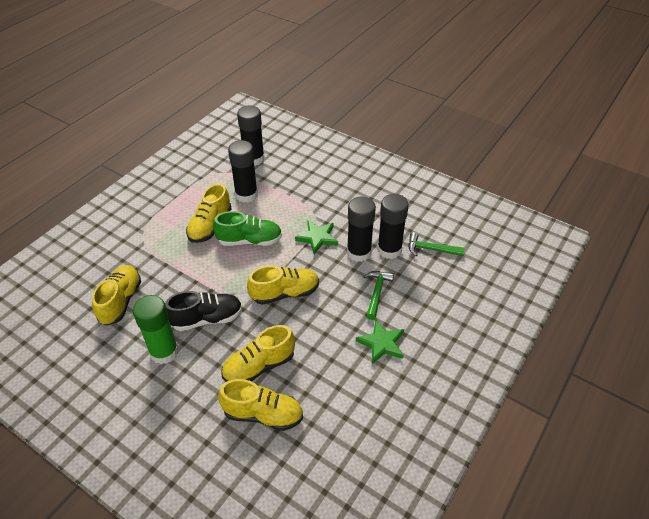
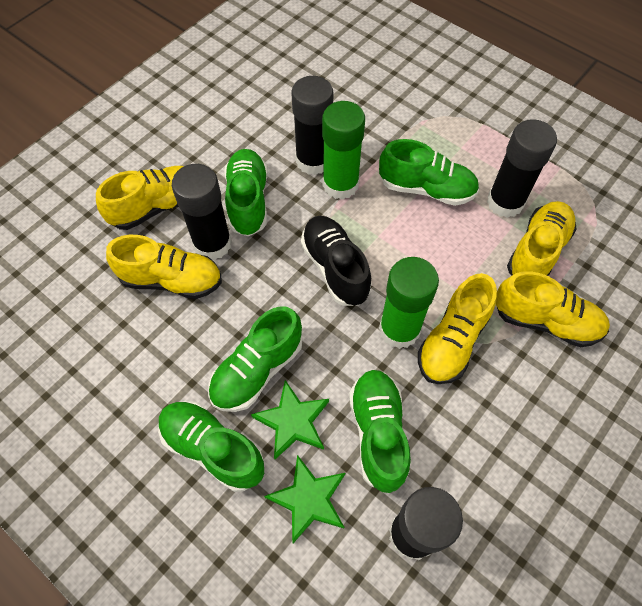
green glue stick: 1 -> 2
green hammer: 2 -> 0
green shoe: 1 -> 5

